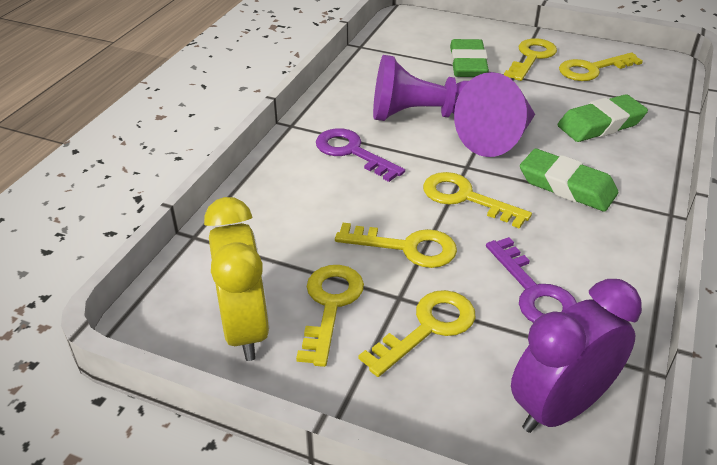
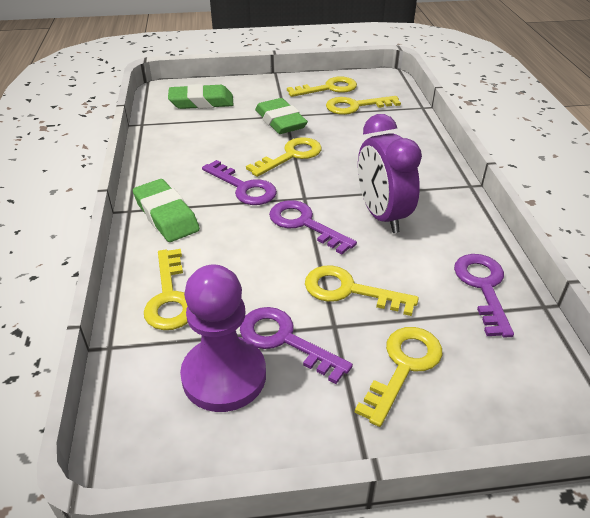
purple cone: 1 -> 0
purple key: 2 -> 4
yellow clock: 1 -> 0

